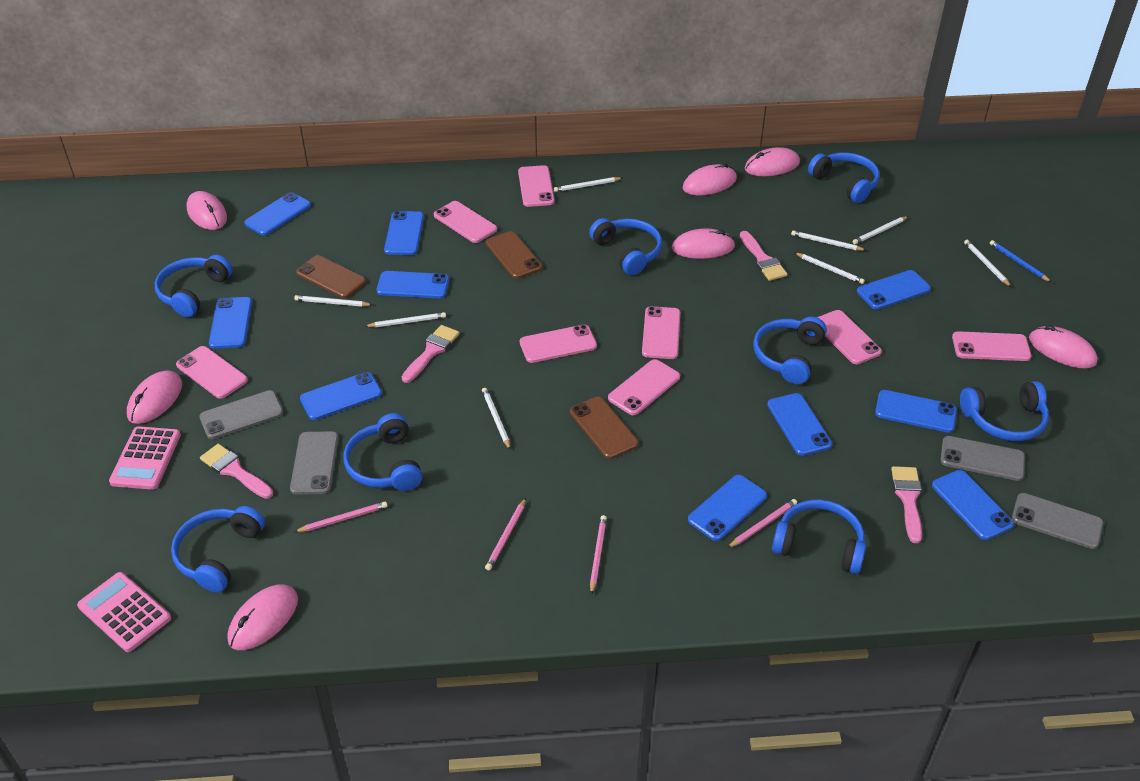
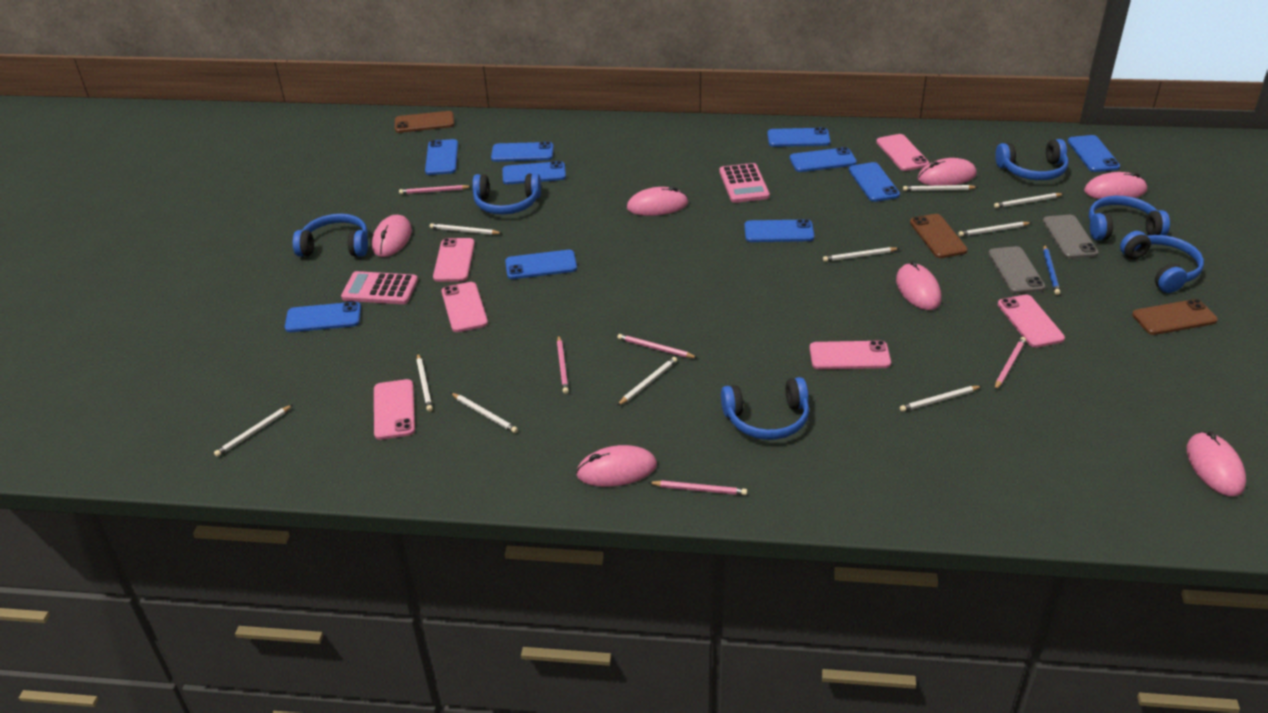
blue headphones: 8 -> 6
grey phone: 4 -> 2
pink brush: 4 -> 0
pink pencil: 4 -> 5
pink phone: 8 -> 6
white pencil: 8 -> 10

